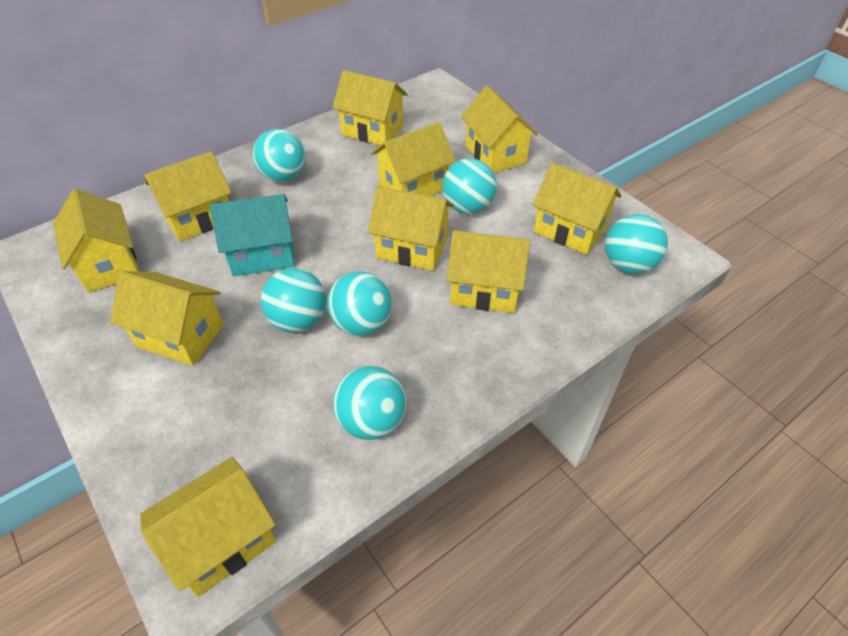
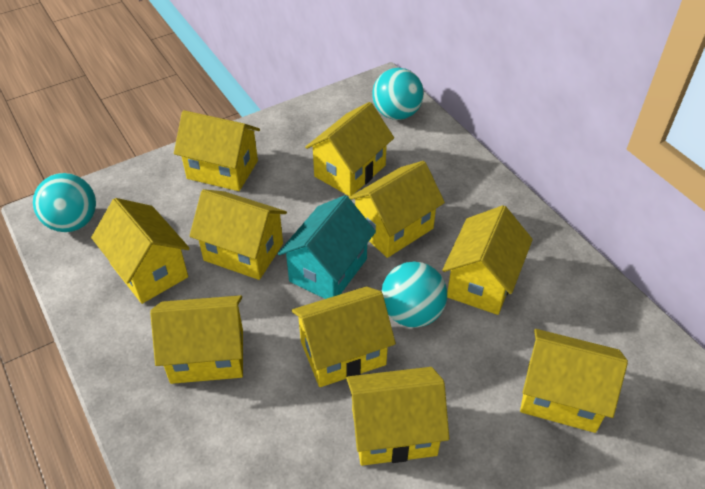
turquoise ball: 6 -> 3

